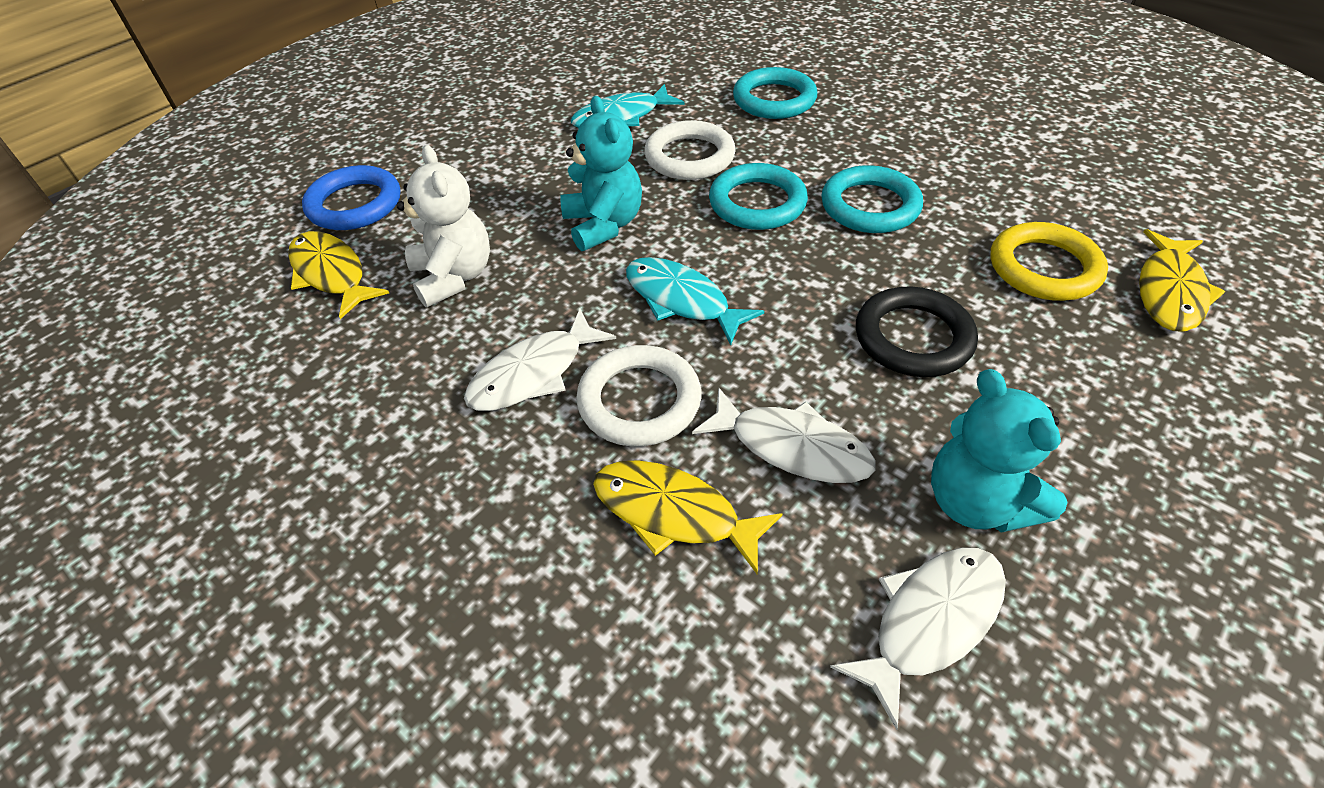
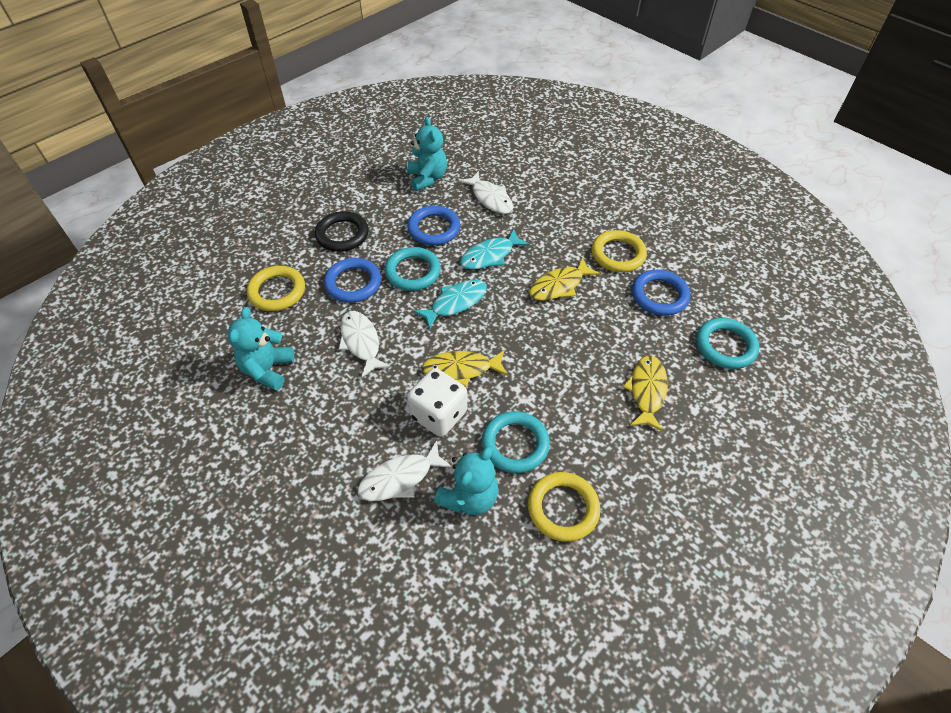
blue ring: 1 -> 3
turquoise teddy bear: 2 -> 3
white dice: 0 -> 1
white ring: 2 -> 0
white teddy bear: 1 -> 0
yellow ring: 1 -> 3

